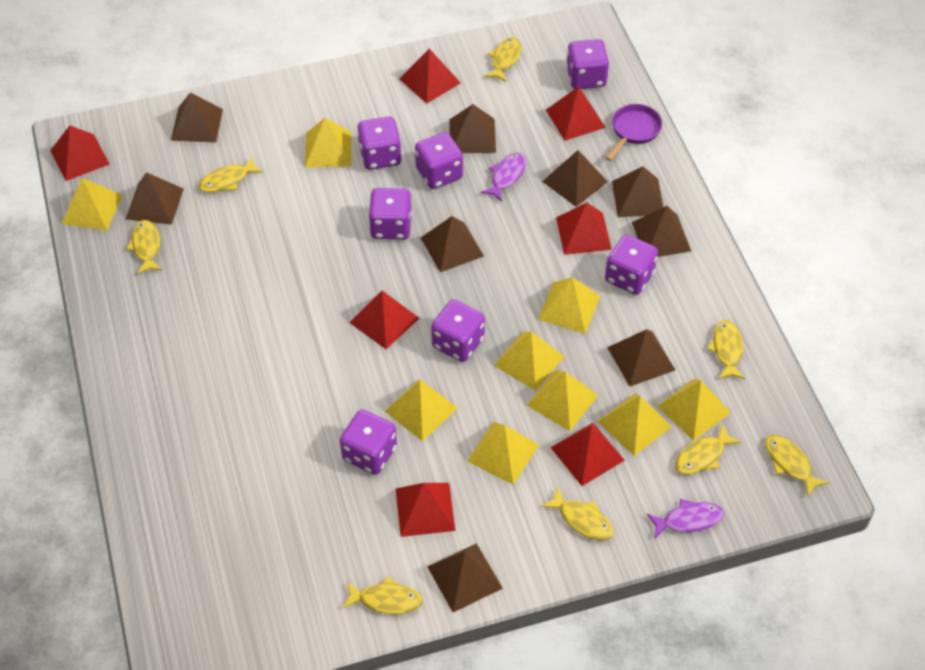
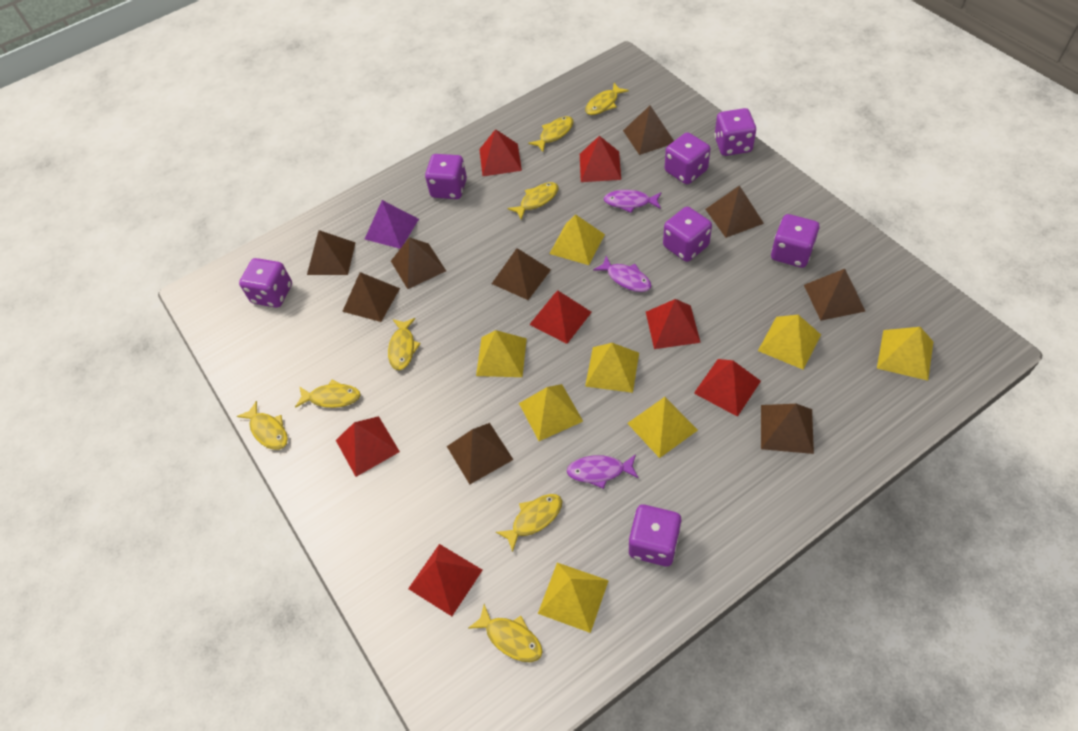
purple fish: 2 -> 3
purple pan: 1 -> 0
purple pyramid: 0 -> 1
yellow pyramid: 9 -> 8

